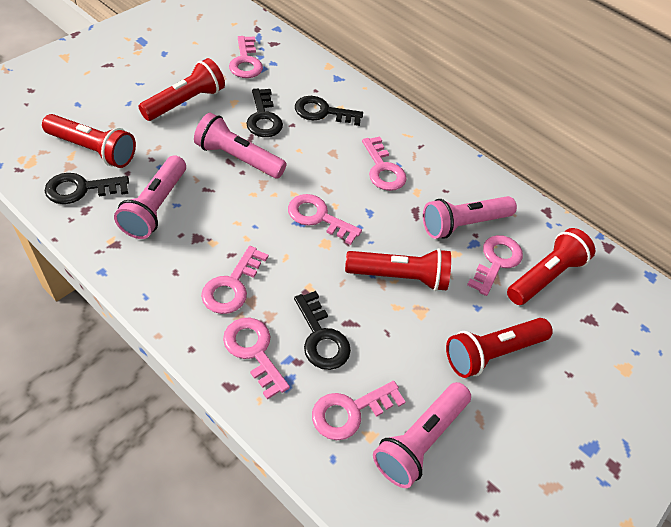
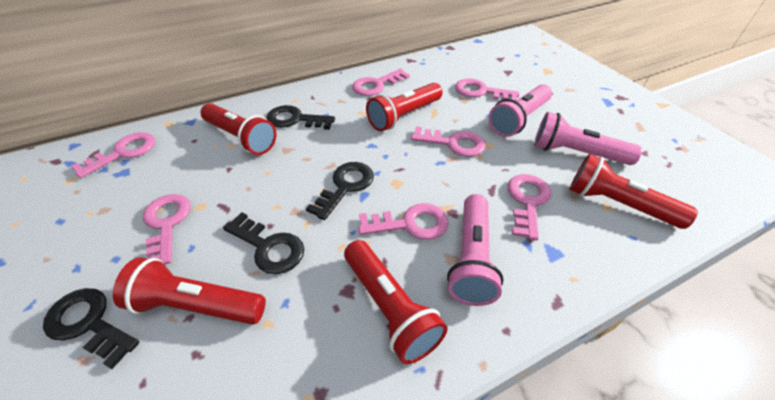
pink flashlight: 4 -> 3

